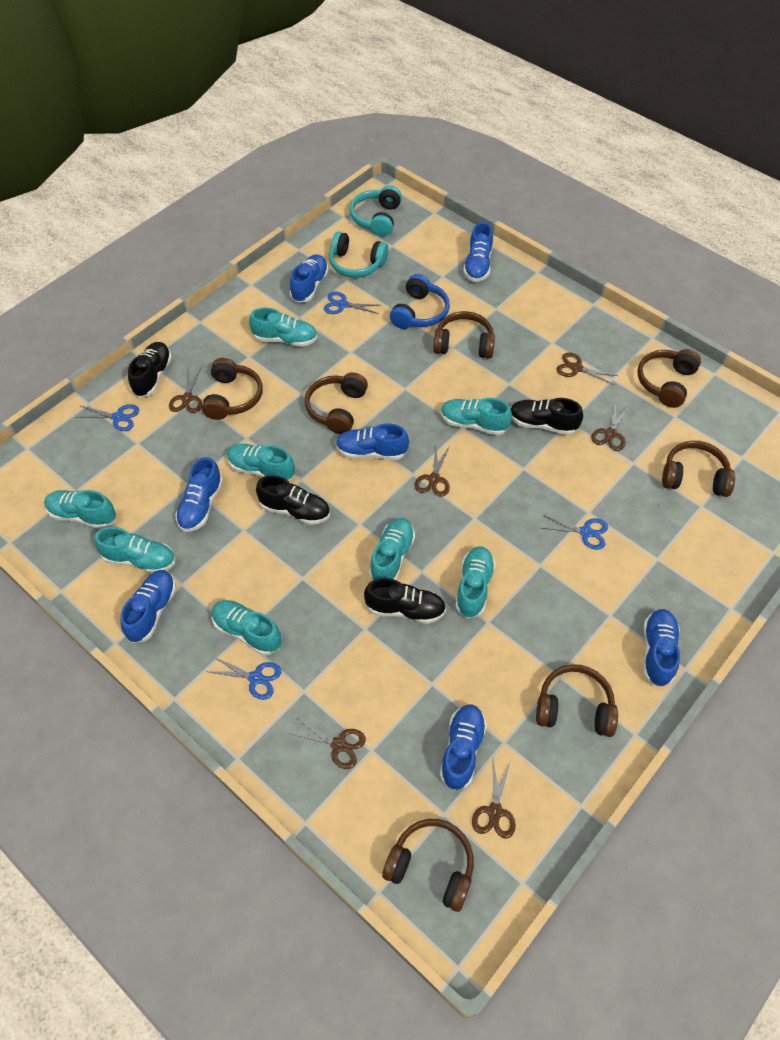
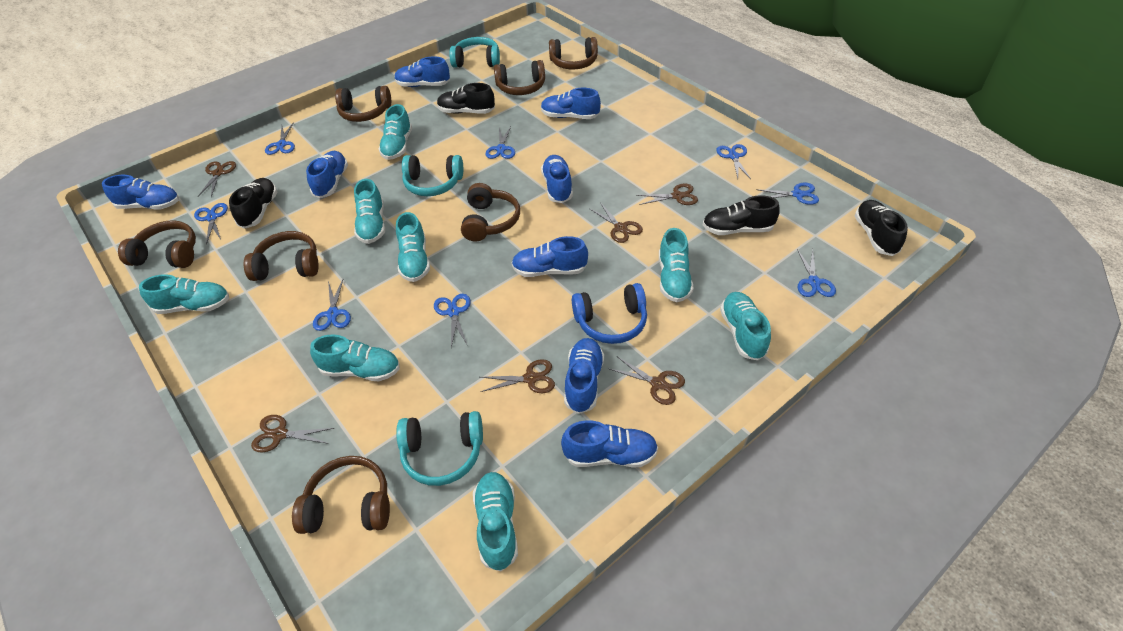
blue scissors: 4 -> 8
blue shoe: 7 -> 8
turquoise headphones: 2 -> 3

